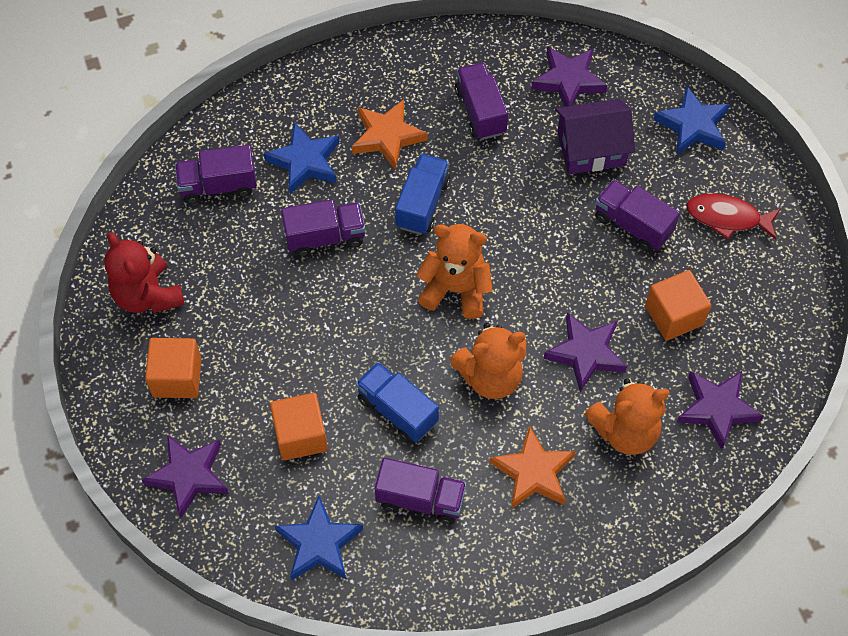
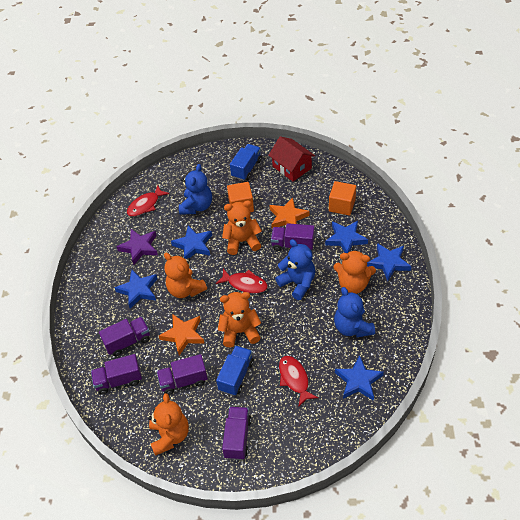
blue star: 3 -> 5
blue teddy bear: 0 -> 3
orange cube: 3 -> 2
orange teddy bear: 3 -> 5
purple house: 1 -> 0
purple star: 4 -> 1
red fish: 1 -> 3
red house: 0 -> 1
red teddy bear: 1 -> 0

